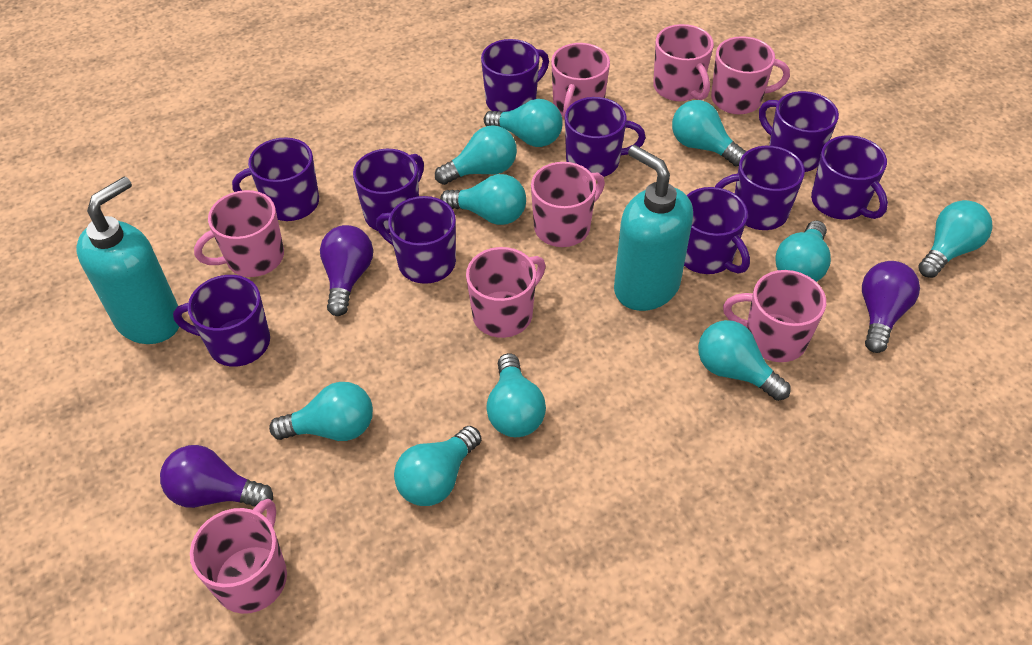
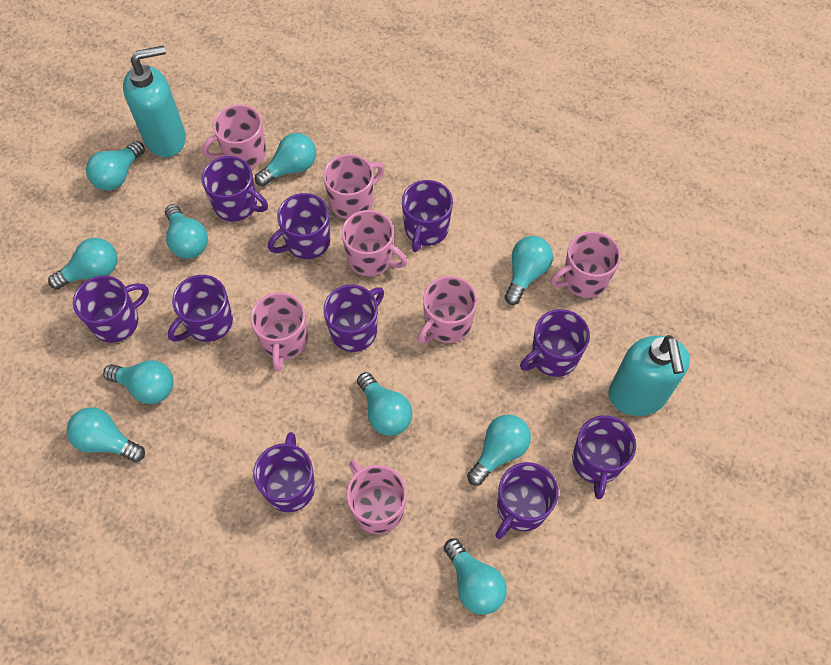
pink mug: 8 -> 7
purple light bulb: 3 -> 0

